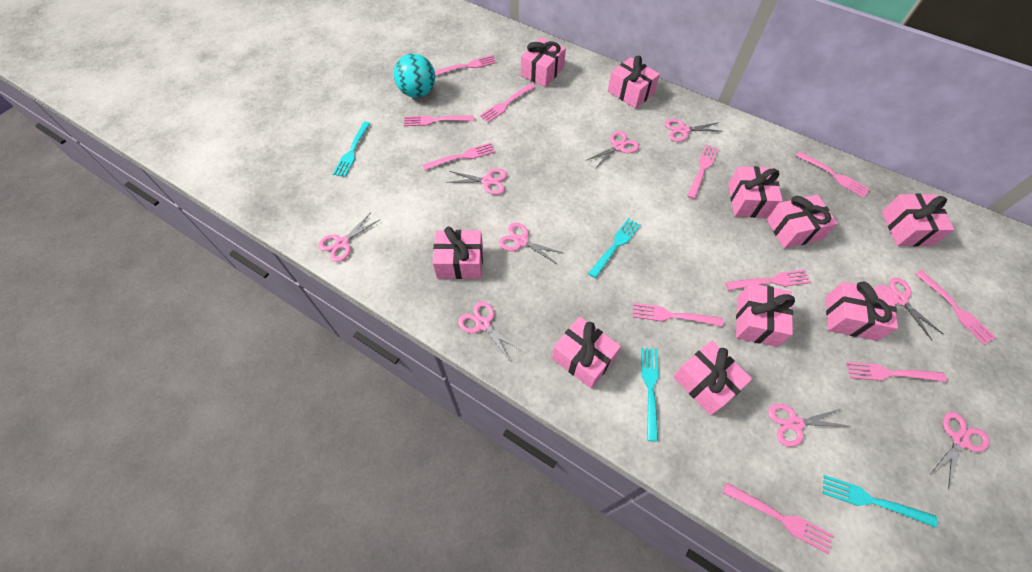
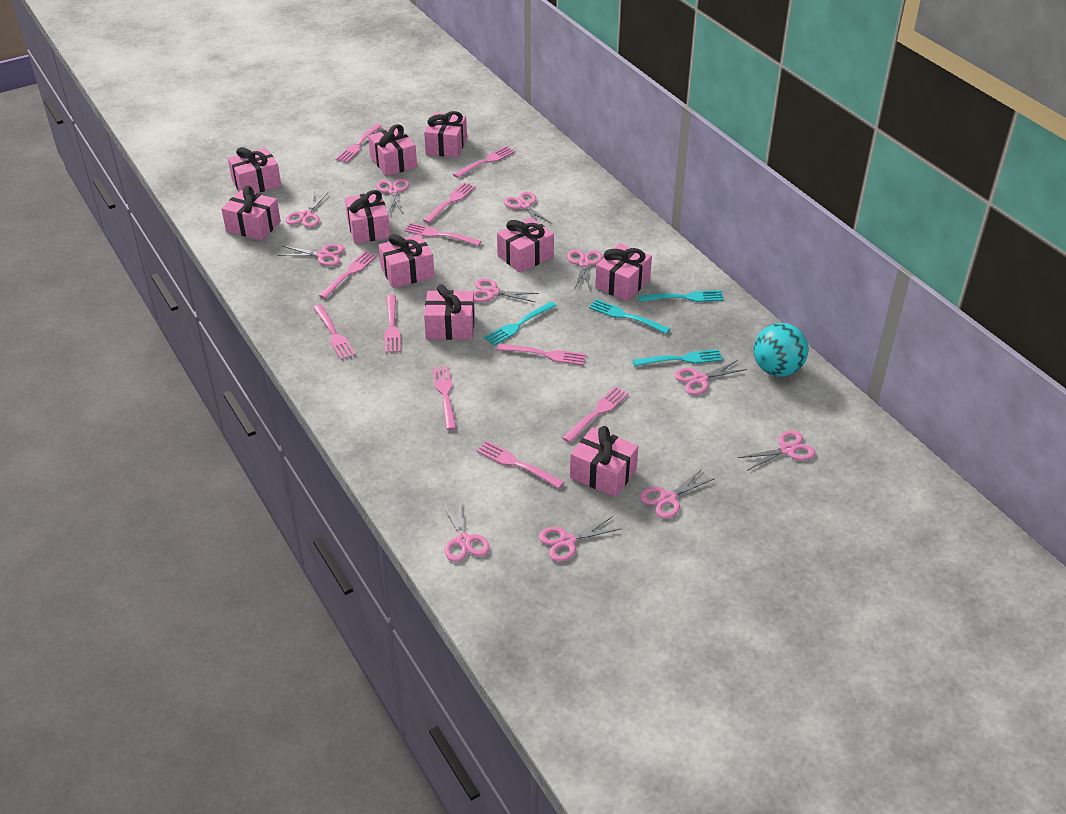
pink scissors: 9 -> 11

